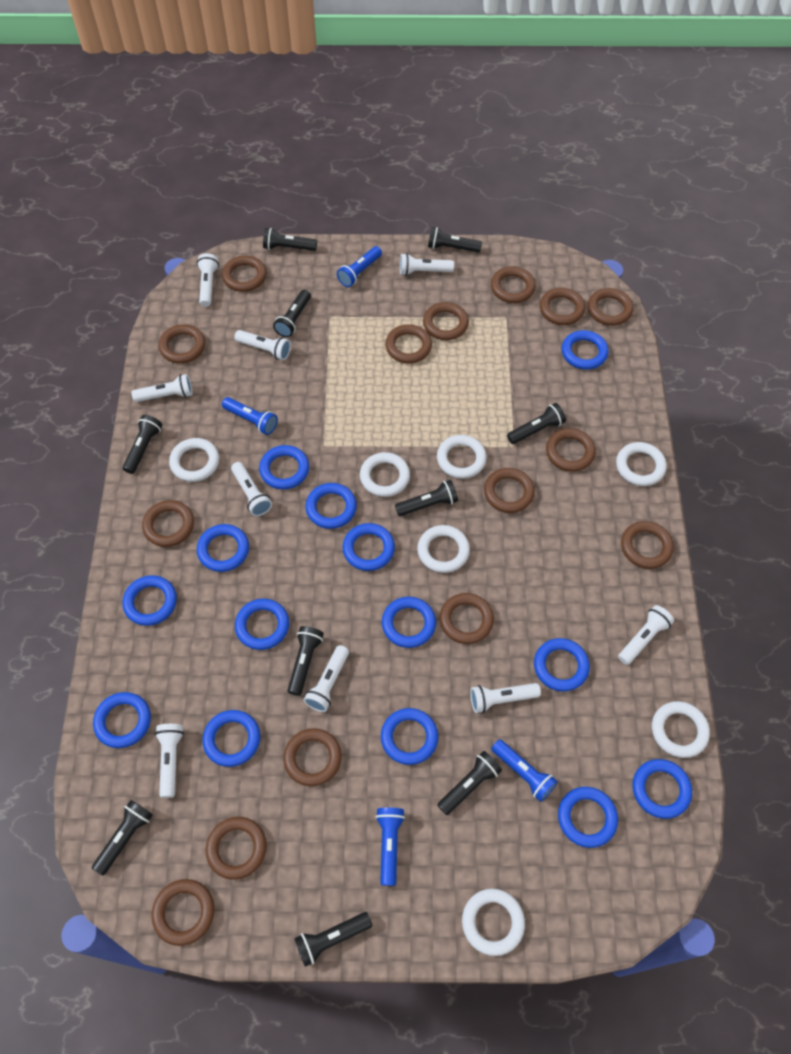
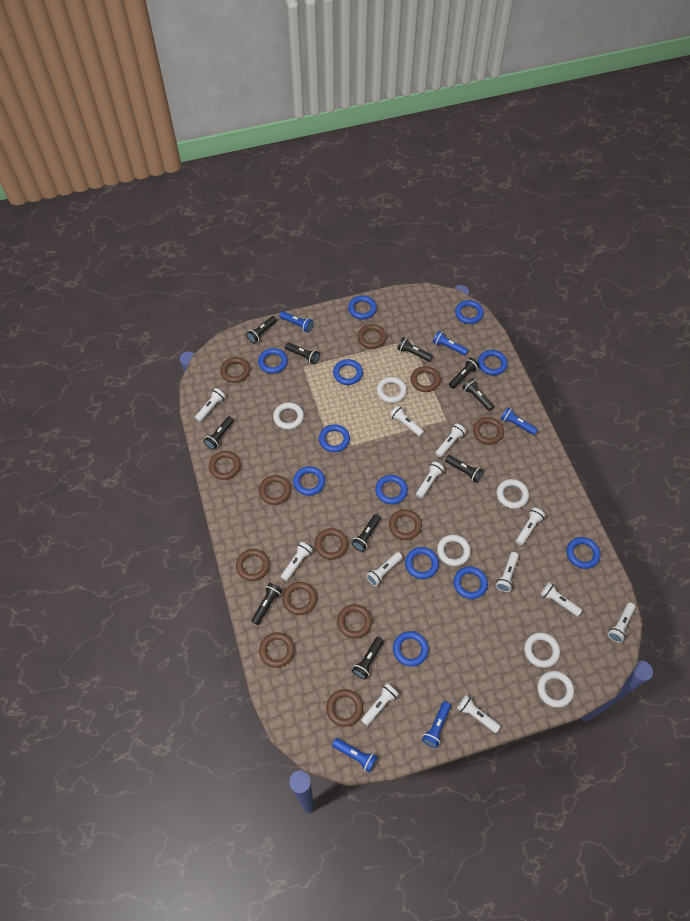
blue flashlight: 4 -> 5
blue ring: 14 -> 12
brown ring: 15 -> 13
white flashlight: 9 -> 12
white ring: 7 -> 6

